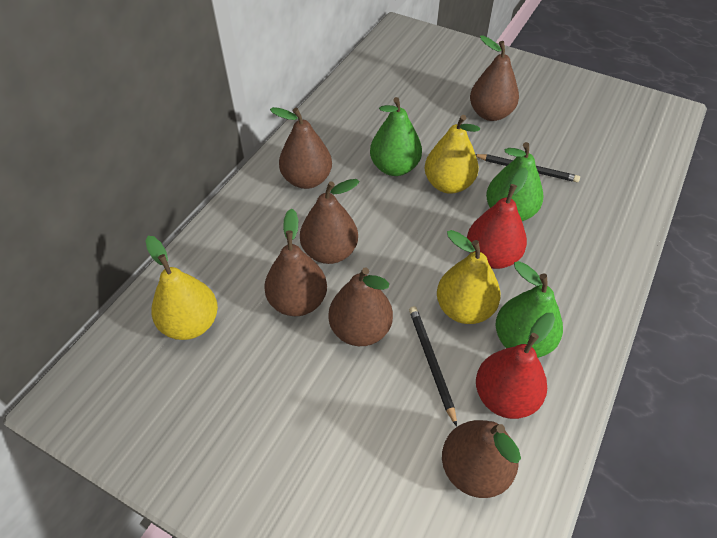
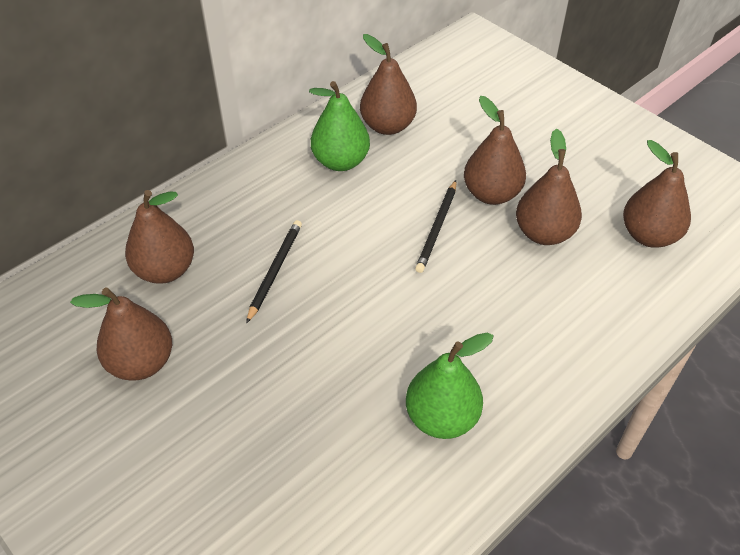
green pear: 3 -> 2
red pear: 2 -> 0
yellow pear: 3 -> 0

